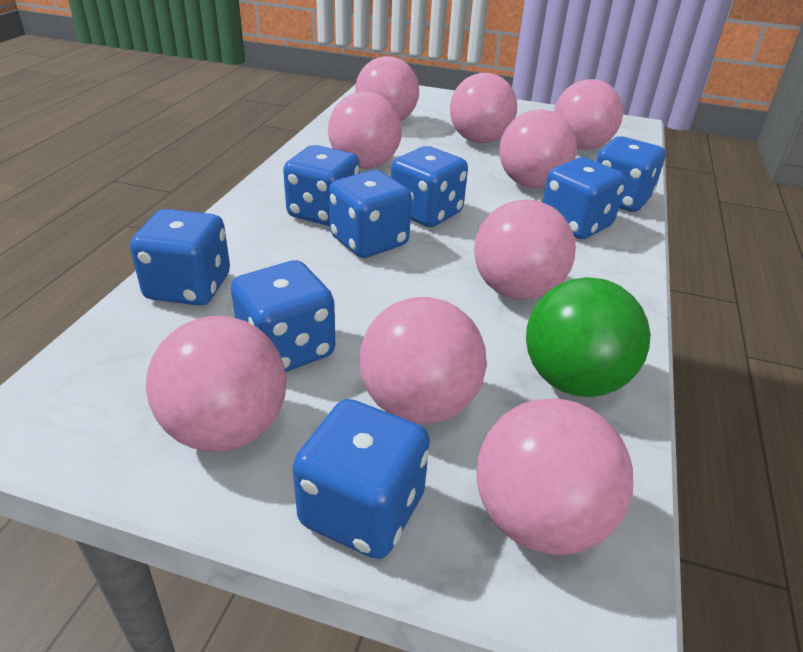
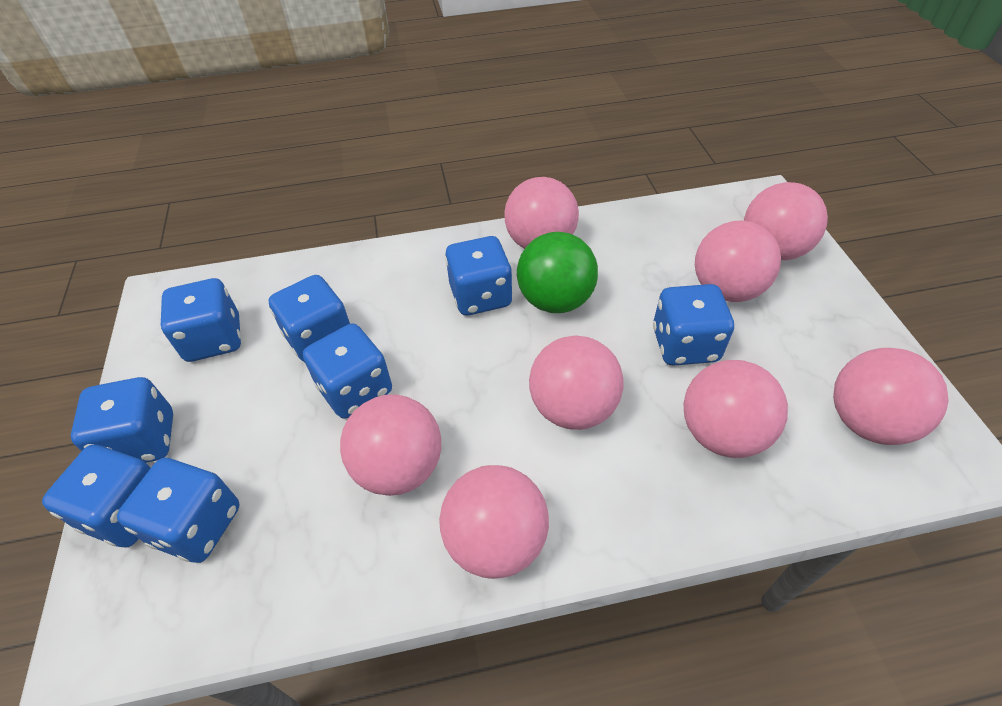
pink ball: 9 -> 8

